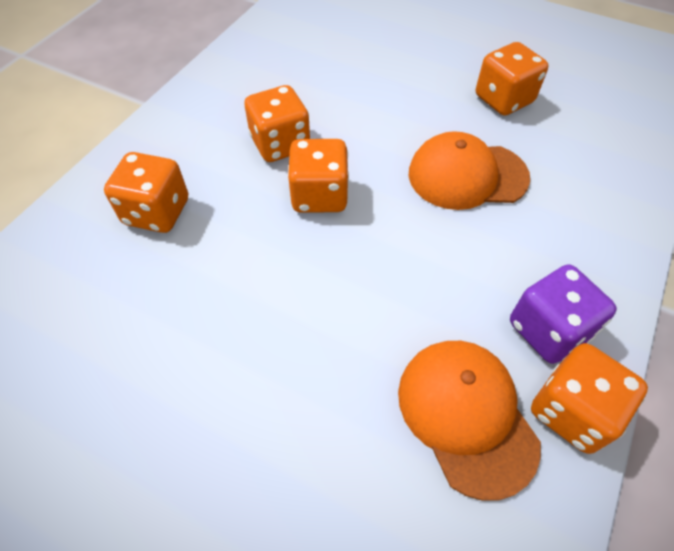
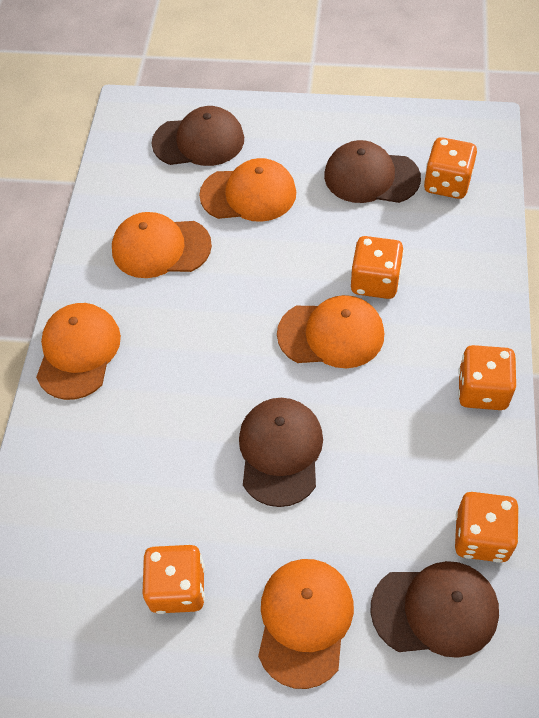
brown cap: 0 -> 4
orange cap: 2 -> 5
purple dice: 1 -> 0

